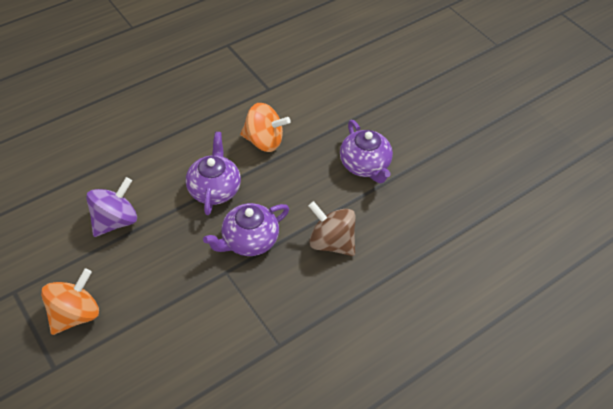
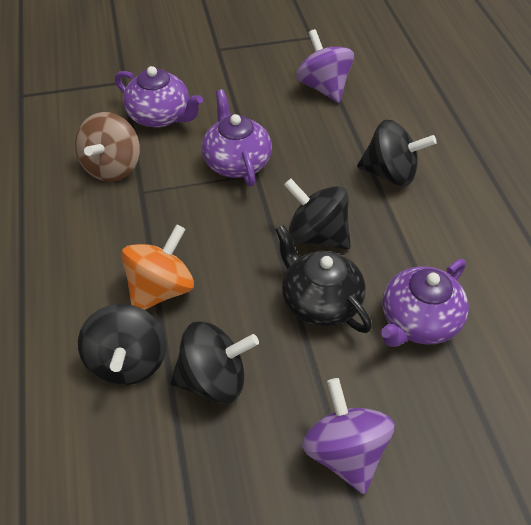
black spinning top: 0 -> 4
black teapot: 0 -> 1
orange spinning top: 2 -> 1
purple spinning top: 1 -> 2

